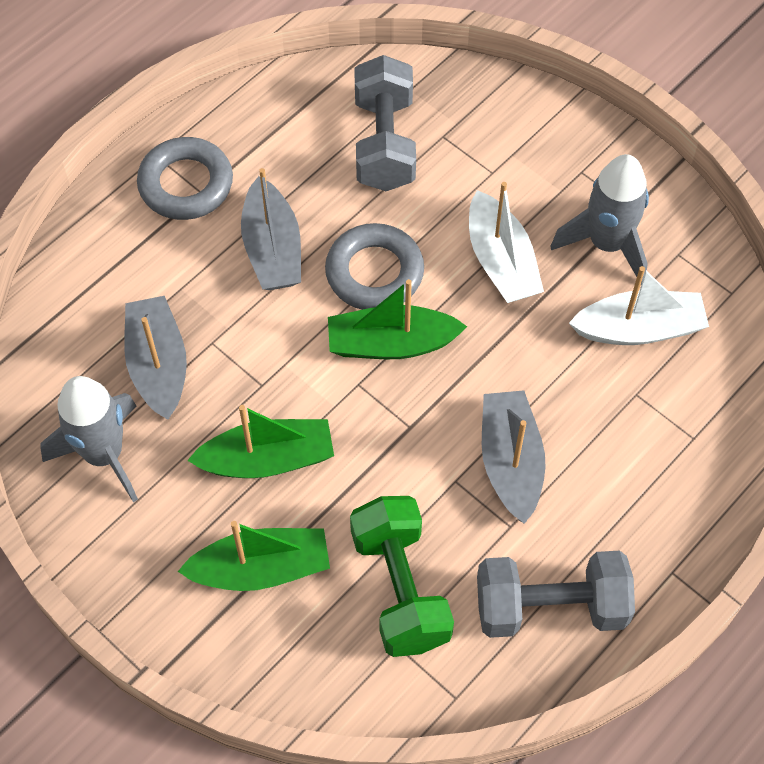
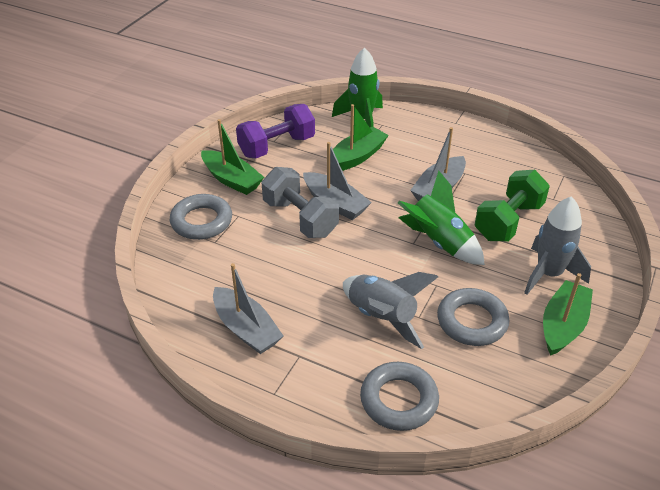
green rocket: 0 -> 2
grey dumbbell: 2 -> 1
grey ring: 2 -> 3
purple dumbbell: 0 -> 1
white boat: 2 -> 0

